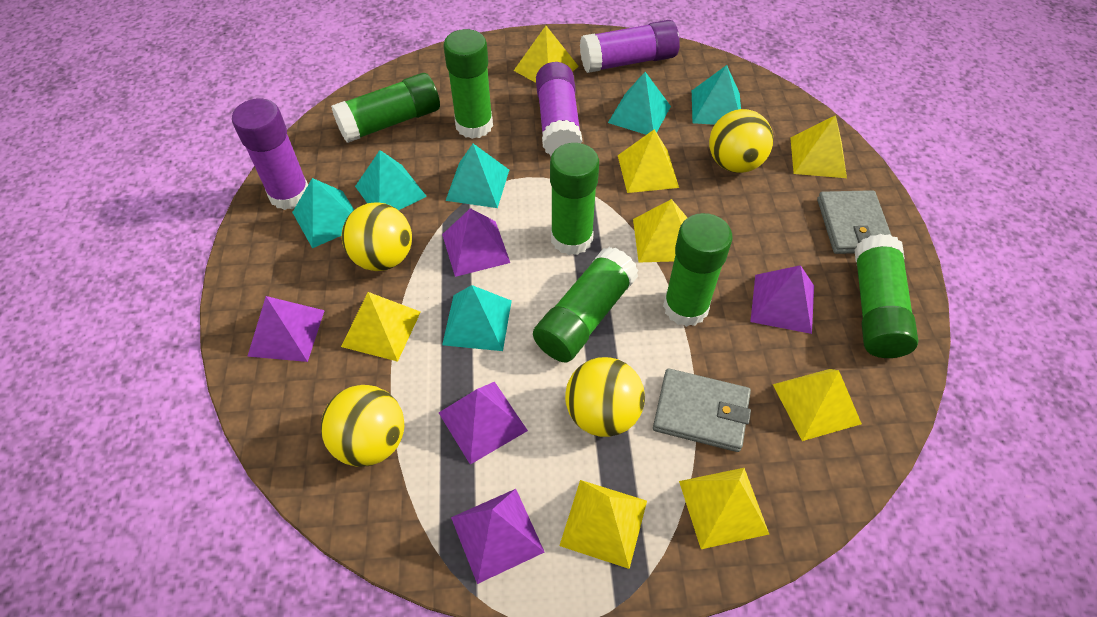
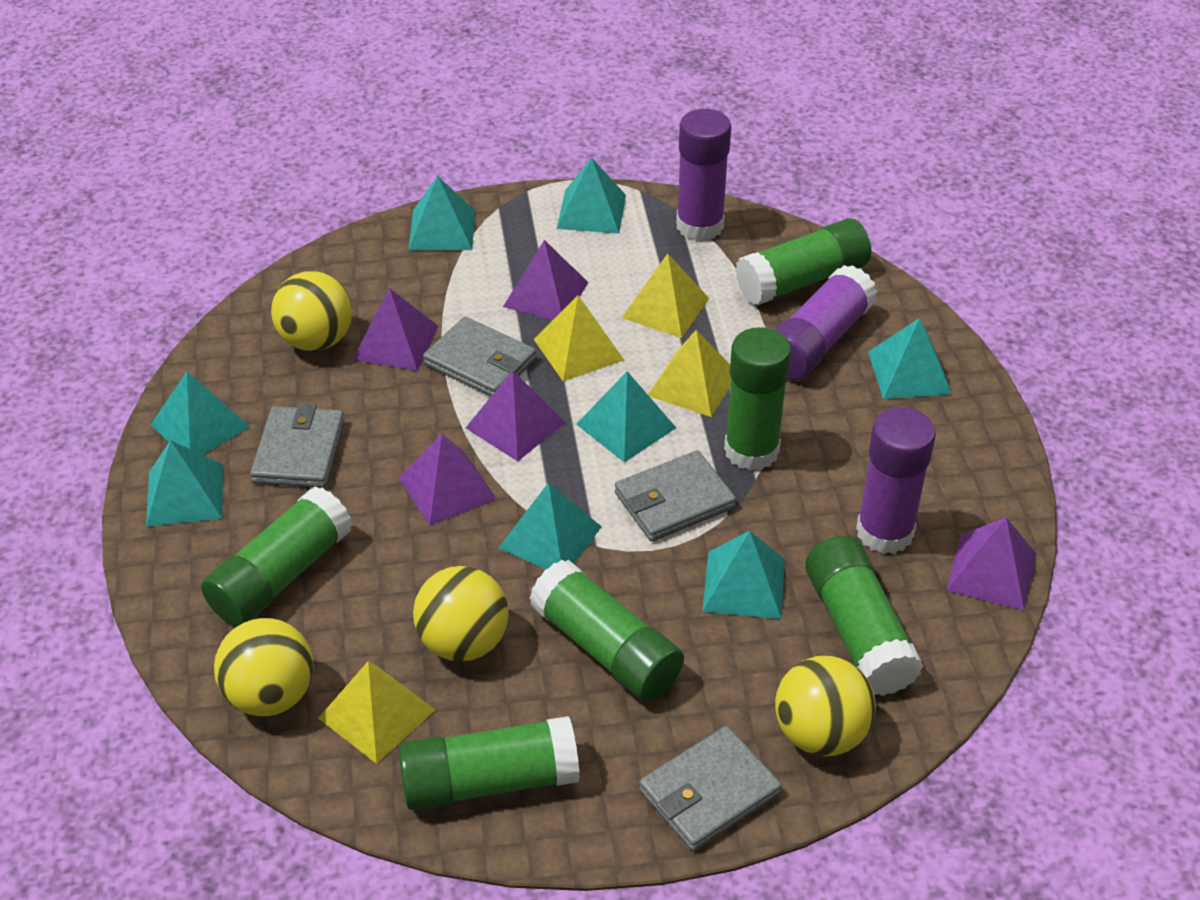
grey wallet: 2 -> 4
turquoise pyramid: 6 -> 8
yellow pyramid: 8 -> 4

